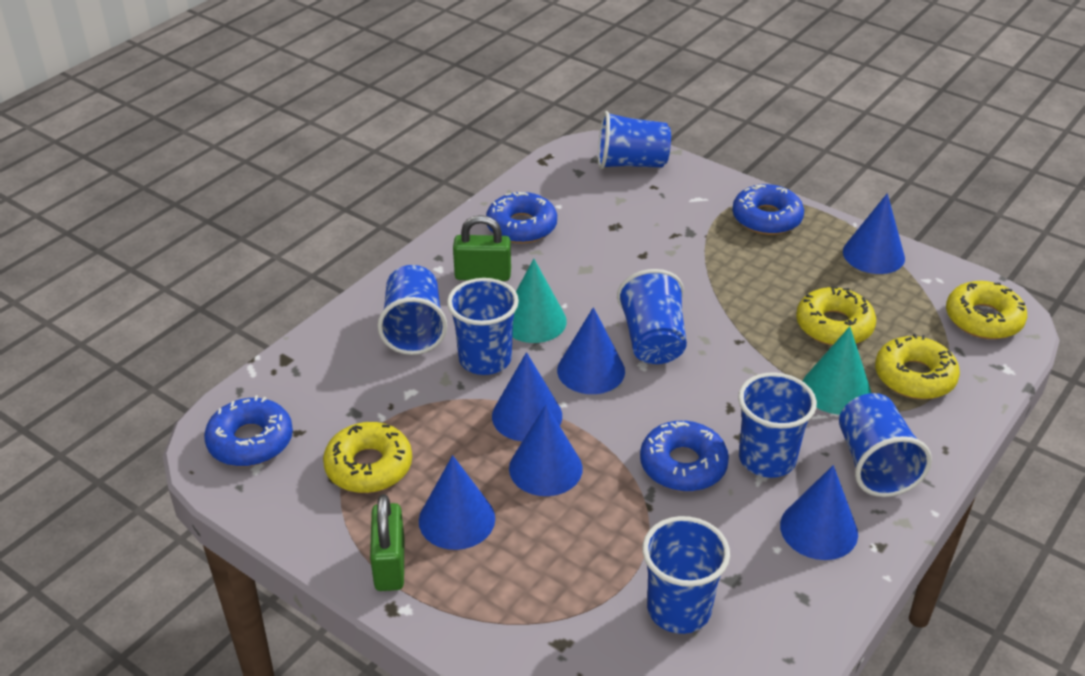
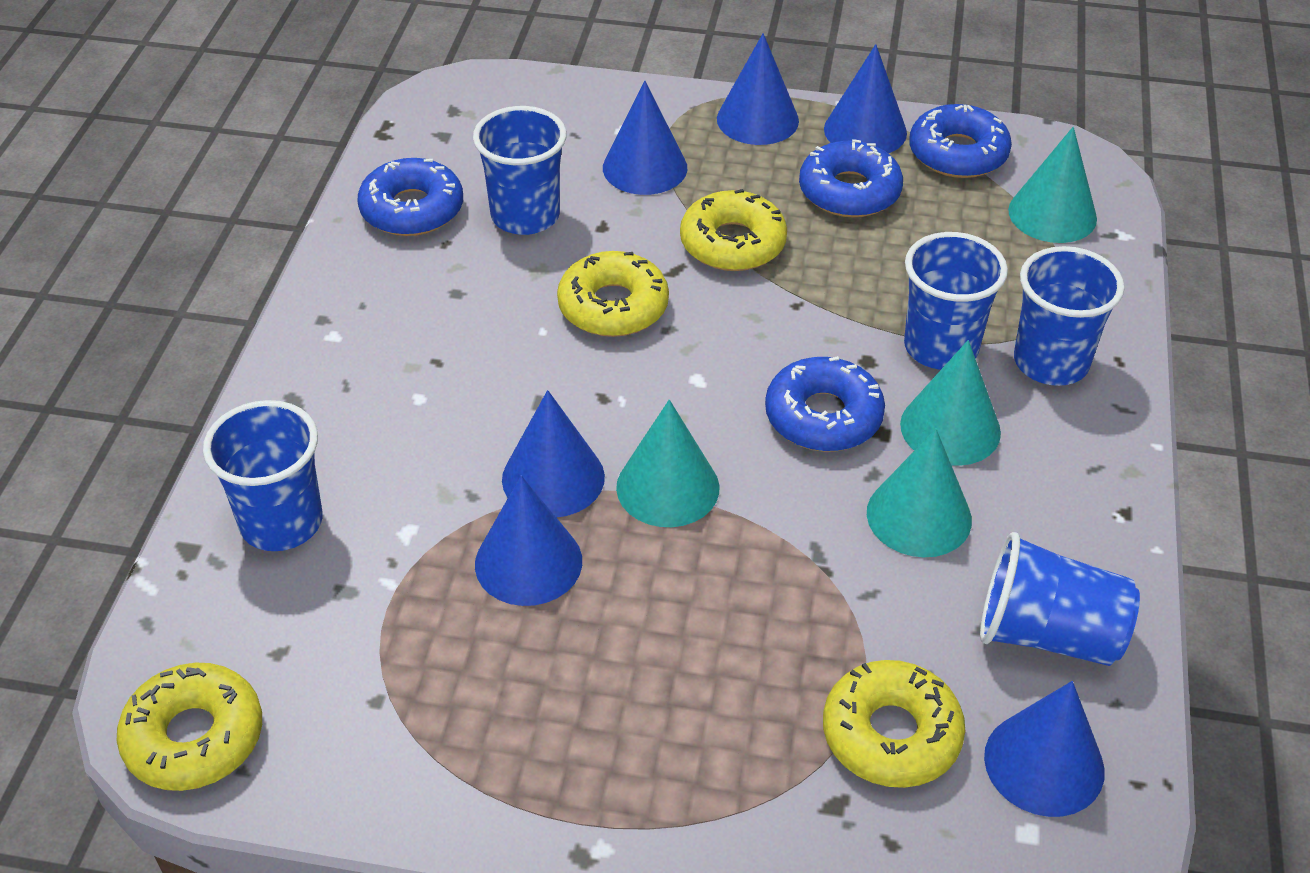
blue cup: 7 -> 5
green padlock: 2 -> 0
turquoise cone: 2 -> 4

